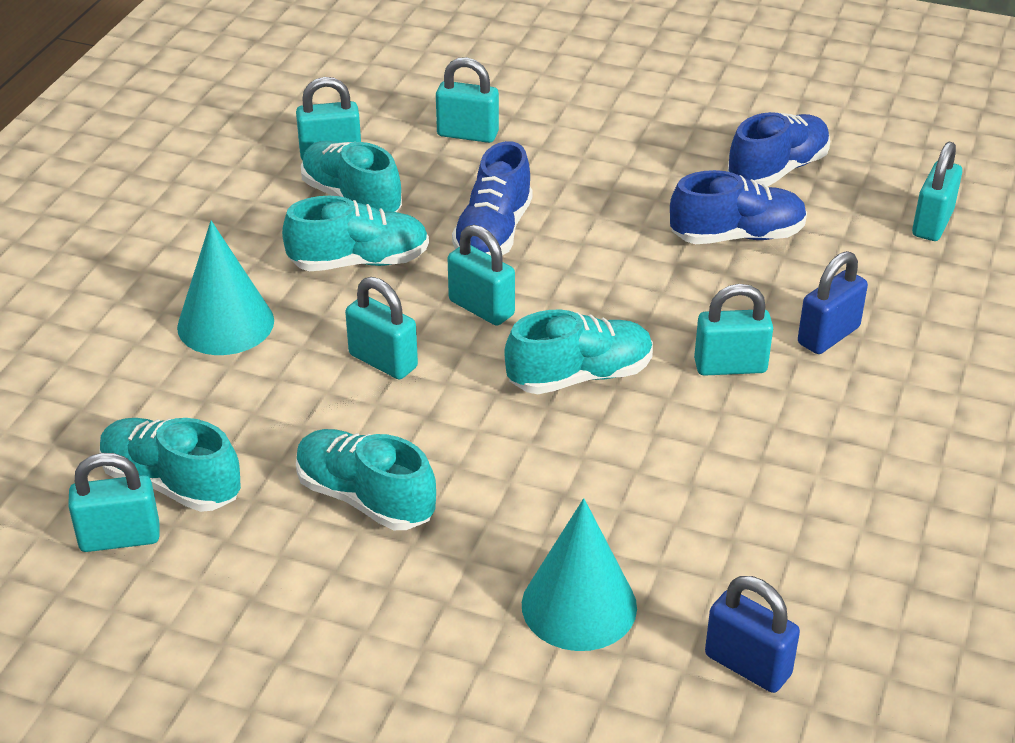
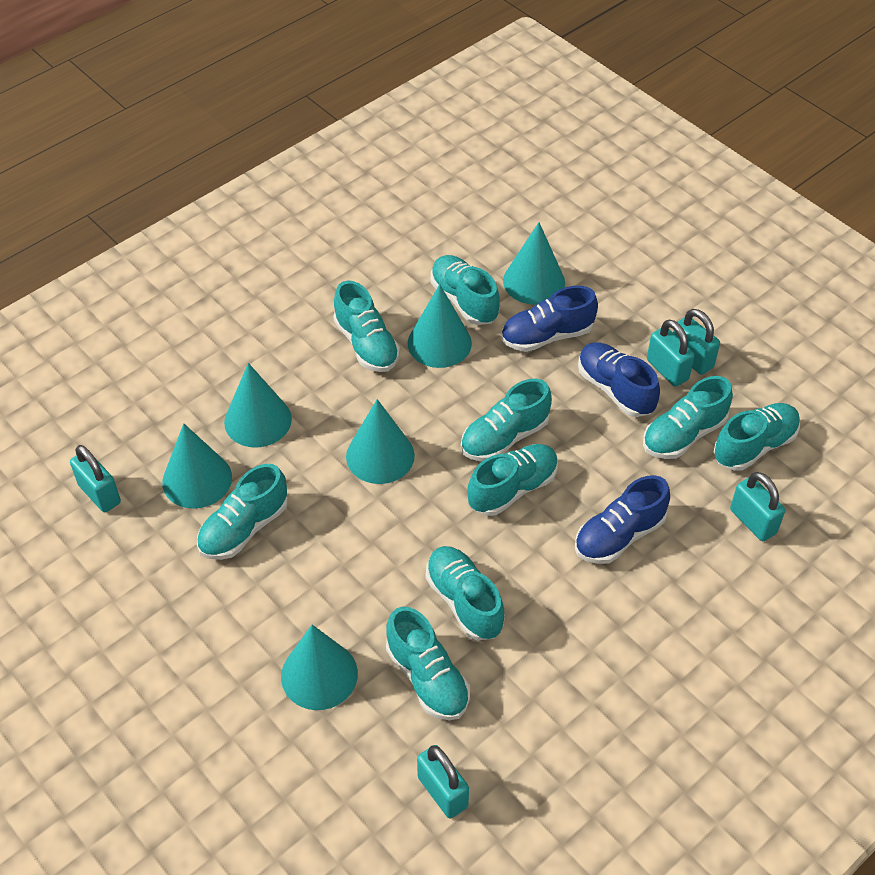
blue padlock: 2 -> 0
turquoise cone: 2 -> 6
turquoise padlock: 7 -> 5
turquoise shoe: 5 -> 9

